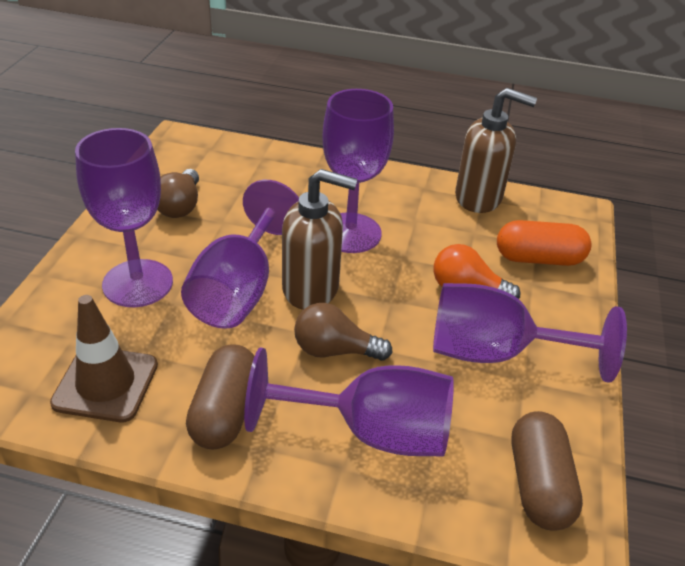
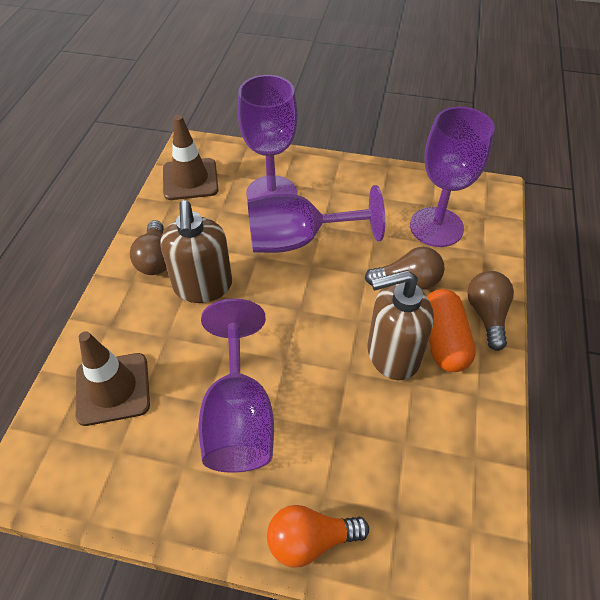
brown capsule: 2 -> 0
brown light bulb: 2 -> 3
brown traffic cone: 1 -> 2
purple goblet: 5 -> 4

